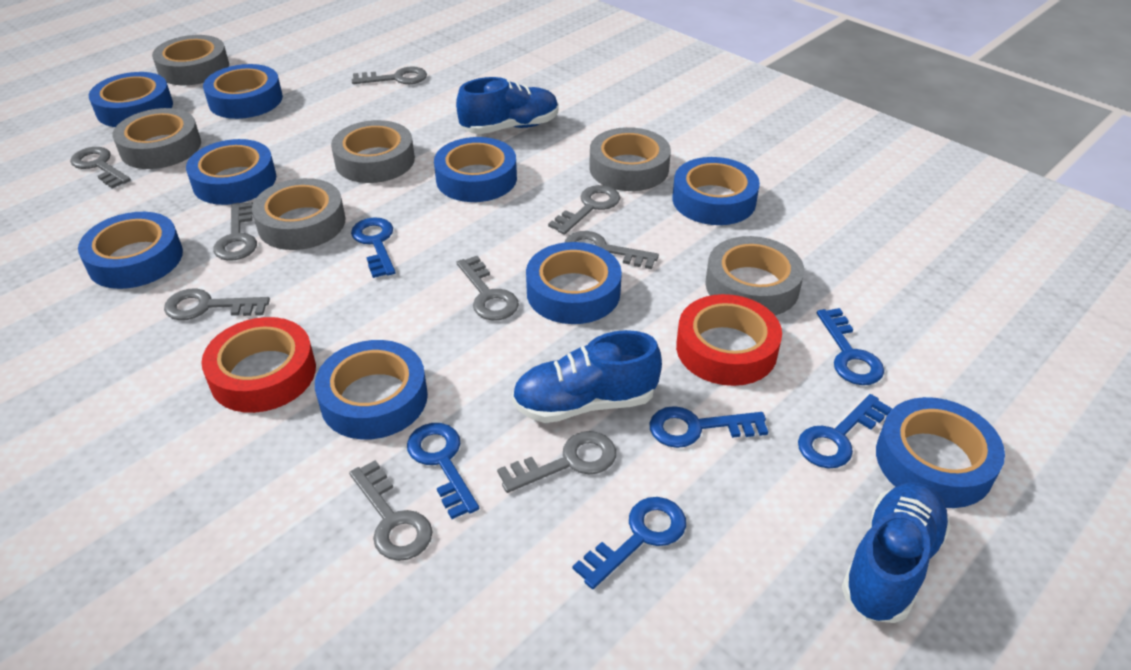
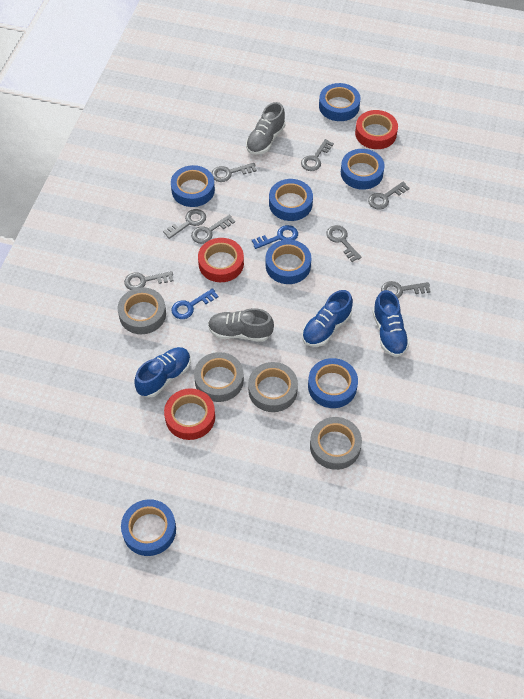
blue key: 6 -> 2
blue tape: 9 -> 7
grey key: 9 -> 8
grey shoe: 0 -> 2
grey tape: 6 -> 4
red tape: 2 -> 3

